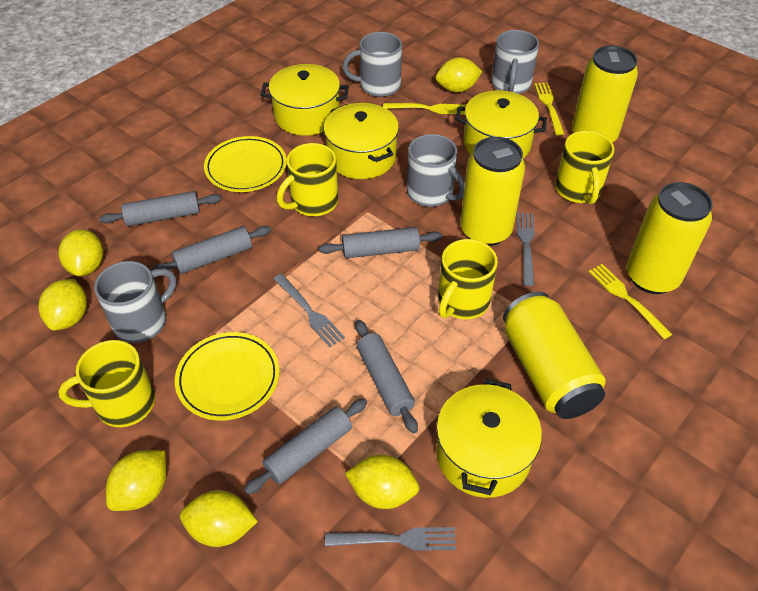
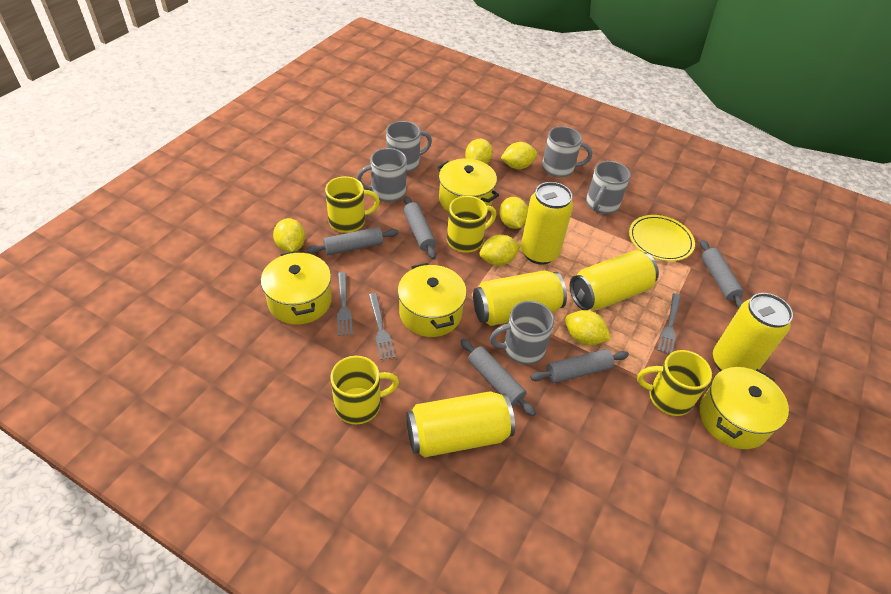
grey mug: 4 -> 5
yellow can: 4 -> 5
yellow fork: 3 -> 0
yellow plate: 2 -> 1

